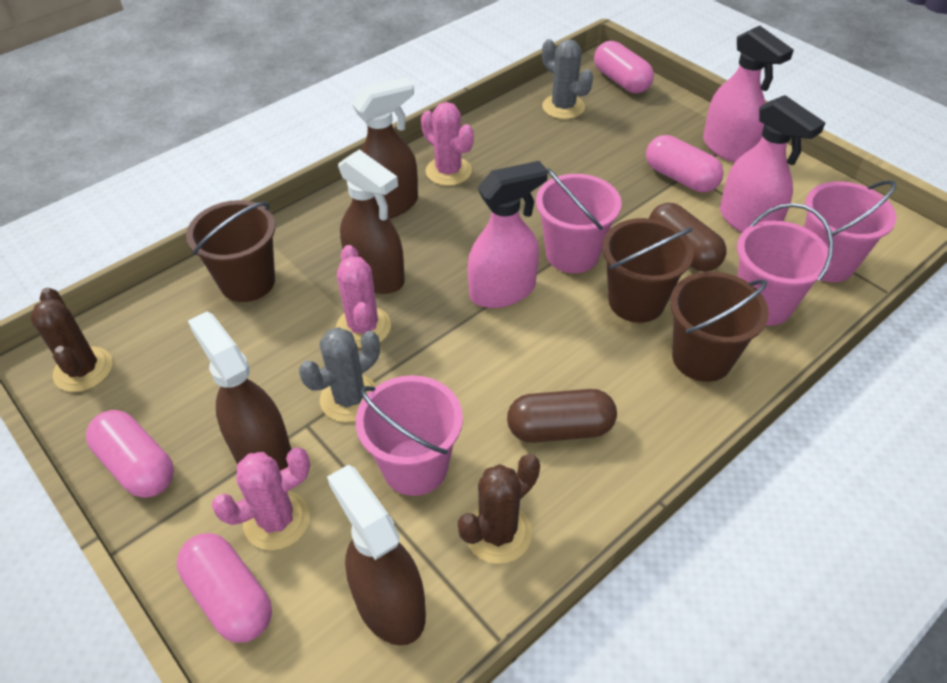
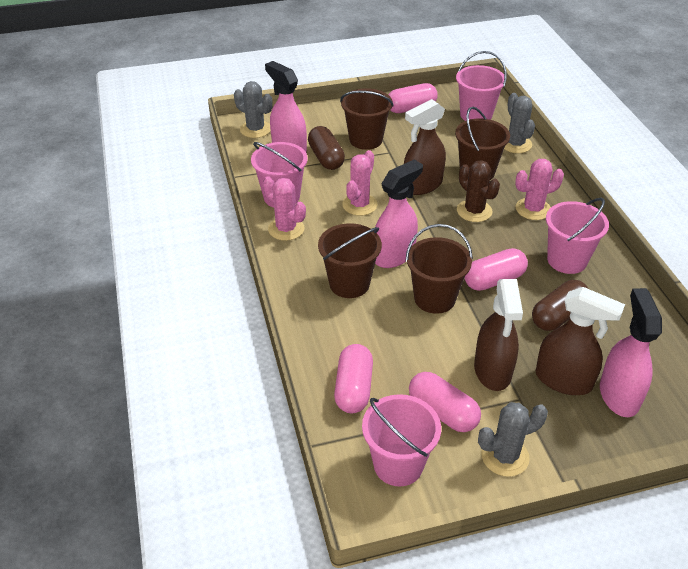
brown bucket: 3 -> 4
brown cactus: 2 -> 1
brown spray bottle: 4 -> 3
grey cactus: 2 -> 3

